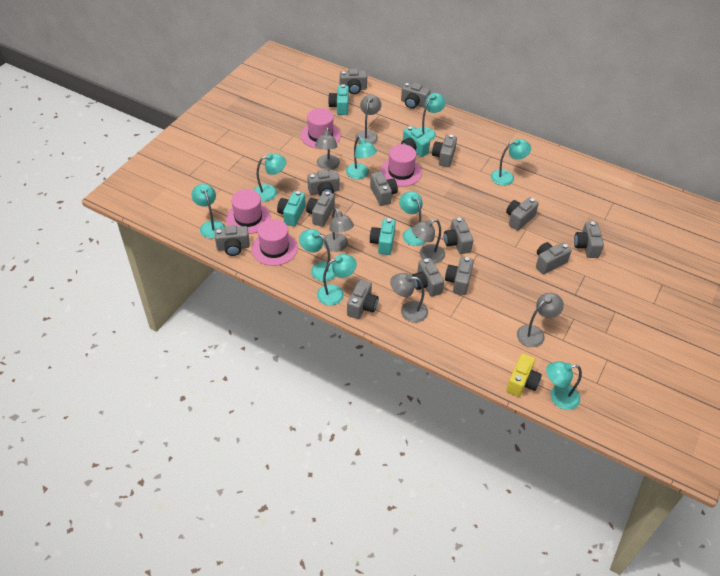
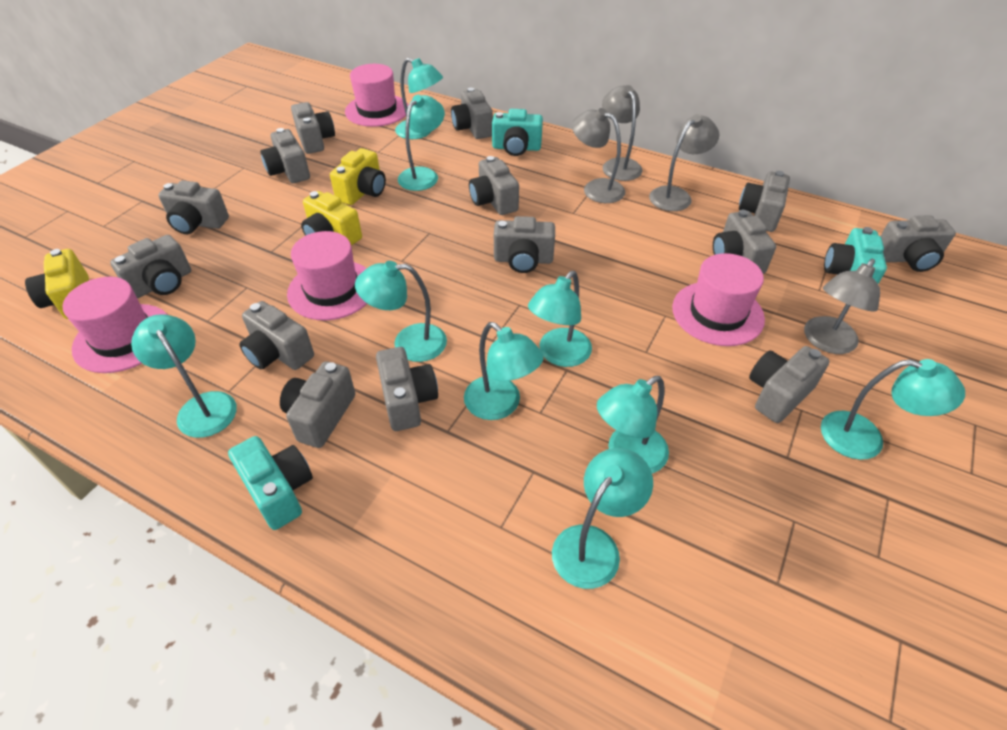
grey lamp: 6 -> 4
turquoise camera: 4 -> 3
yellow camera: 1 -> 3

